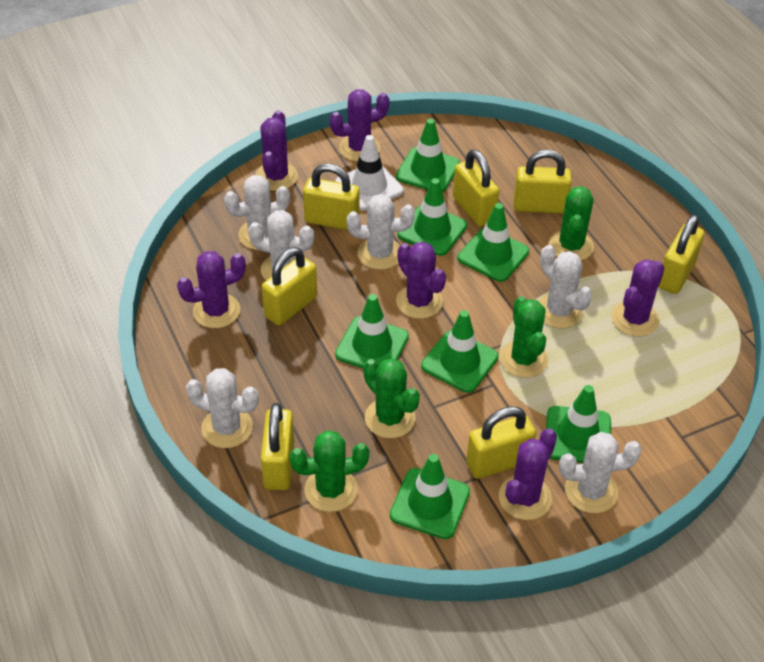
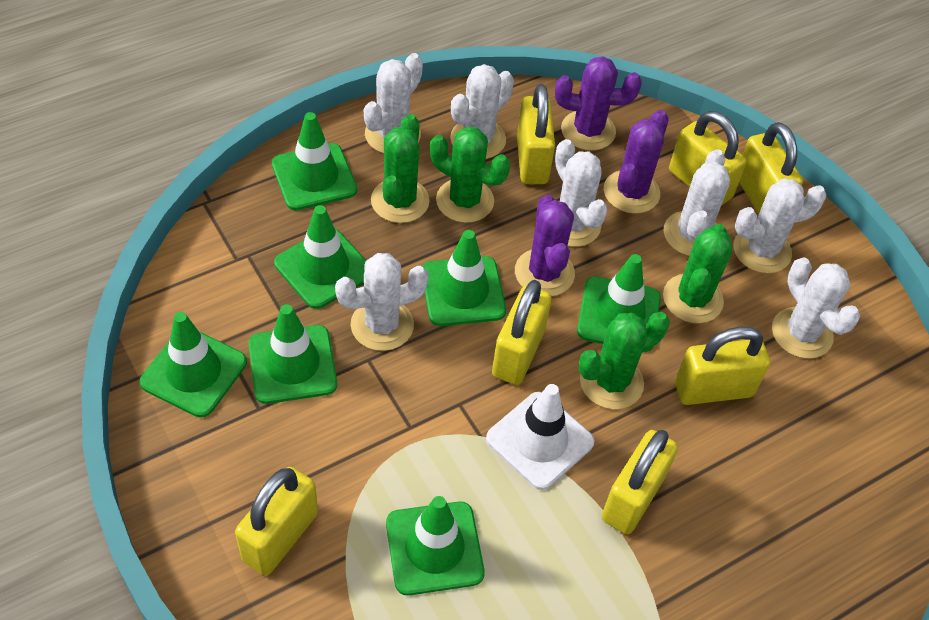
purple cactus: 6 -> 3
white cactus: 6 -> 7

